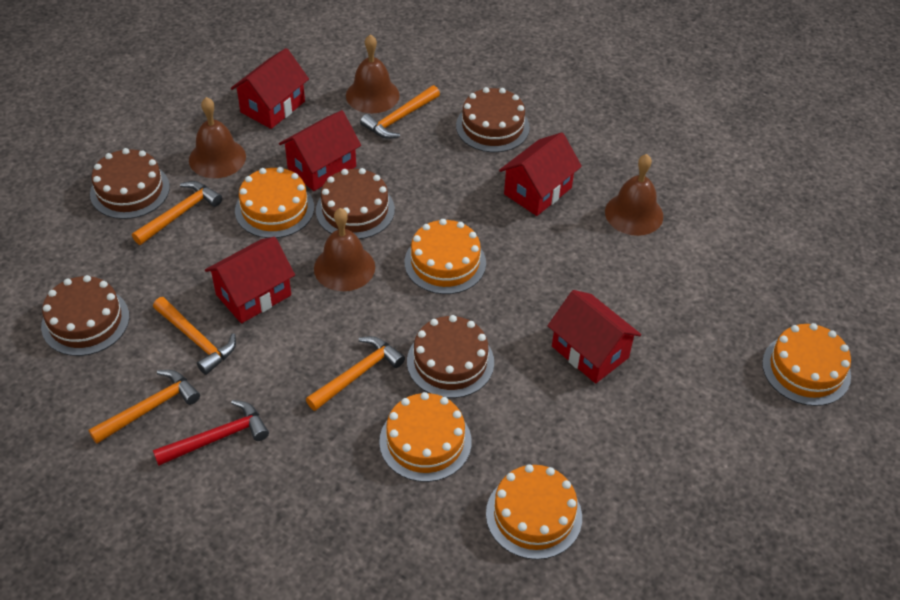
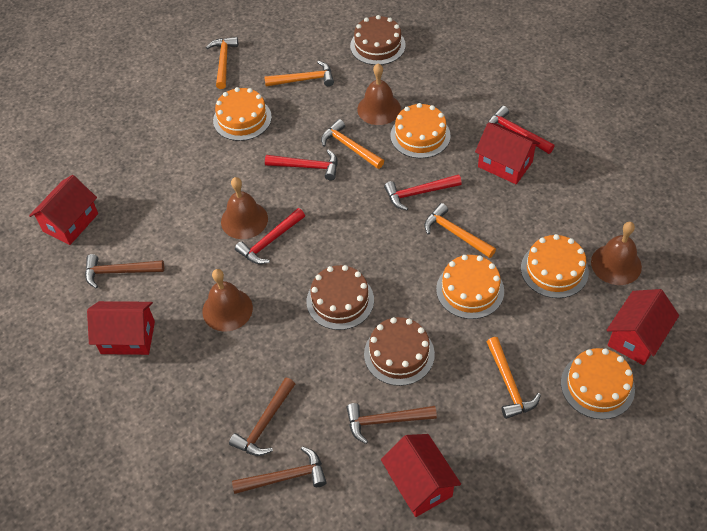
brown cake: 5 -> 3
brown hammer: 0 -> 4
red hammer: 1 -> 4

